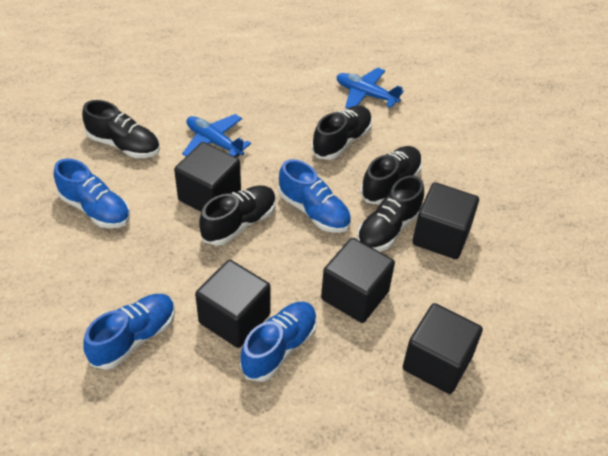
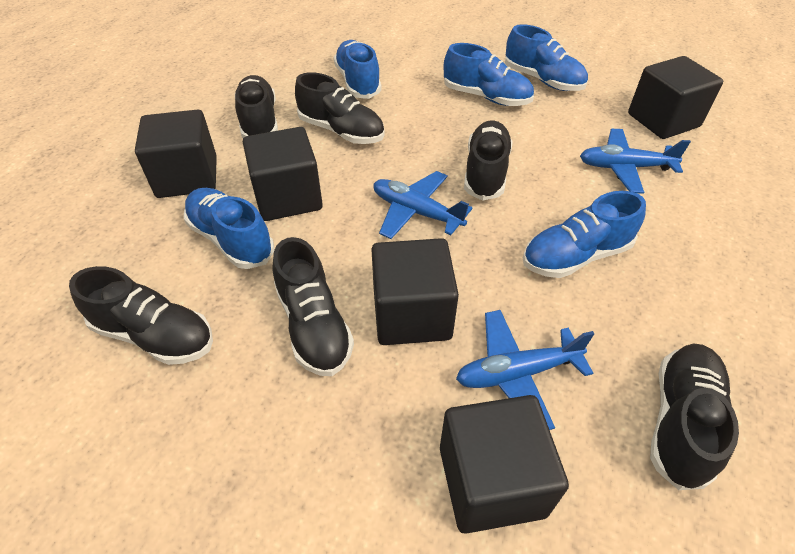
black shoe: 5 -> 6
blue plane: 2 -> 3
blue shoe: 4 -> 5

